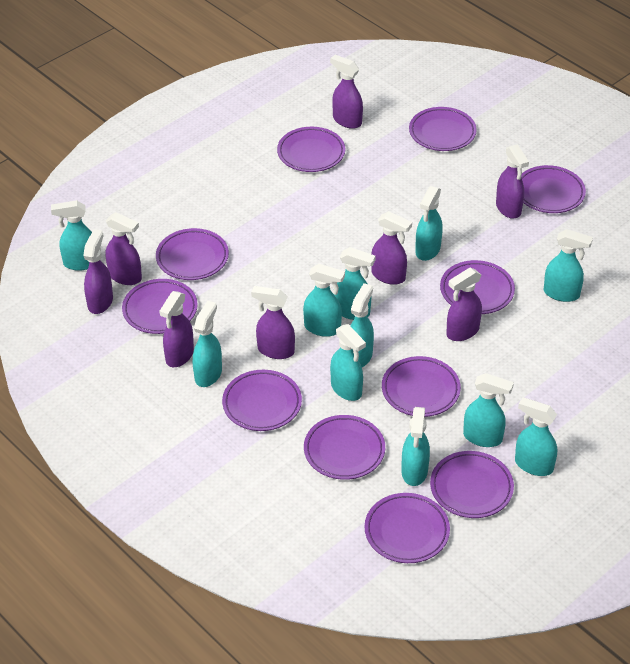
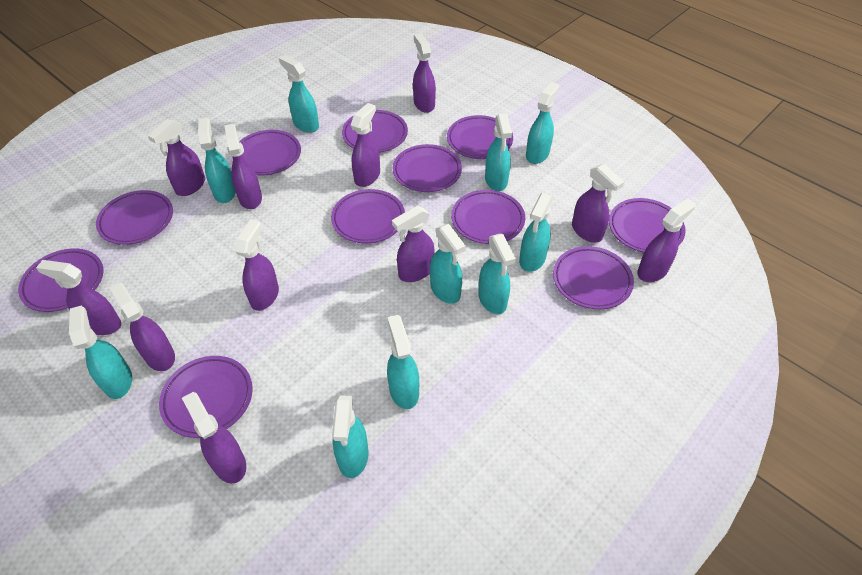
purple spray bottle: 8 -> 11
turquoise spray bottle: 11 -> 10

